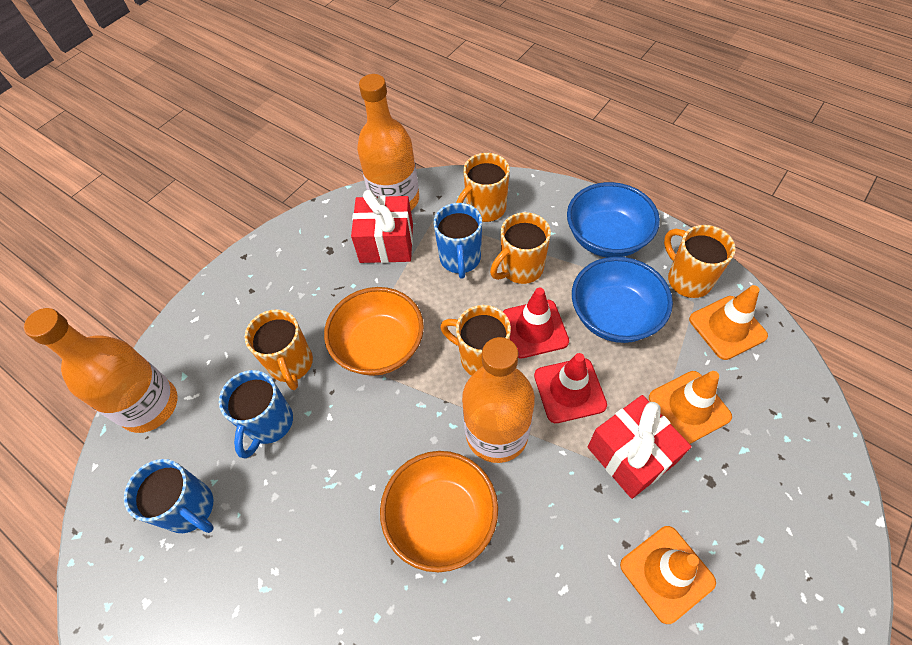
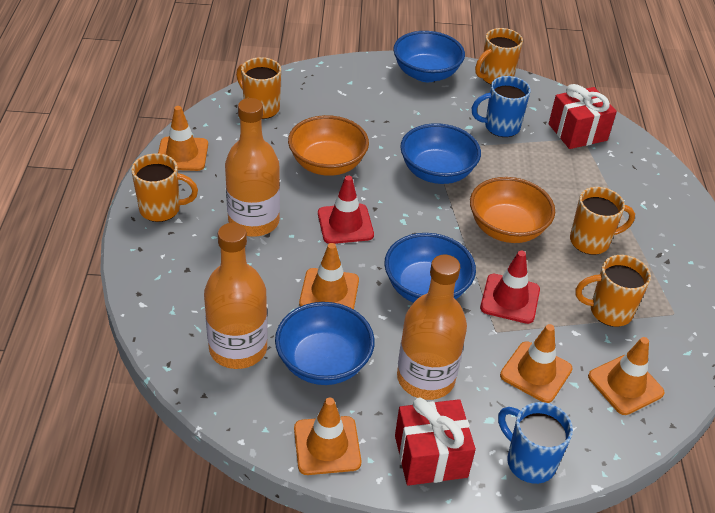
blue bowl: 2 -> 4
blue mug: 3 -> 2
orange traffic cone: 3 -> 5

